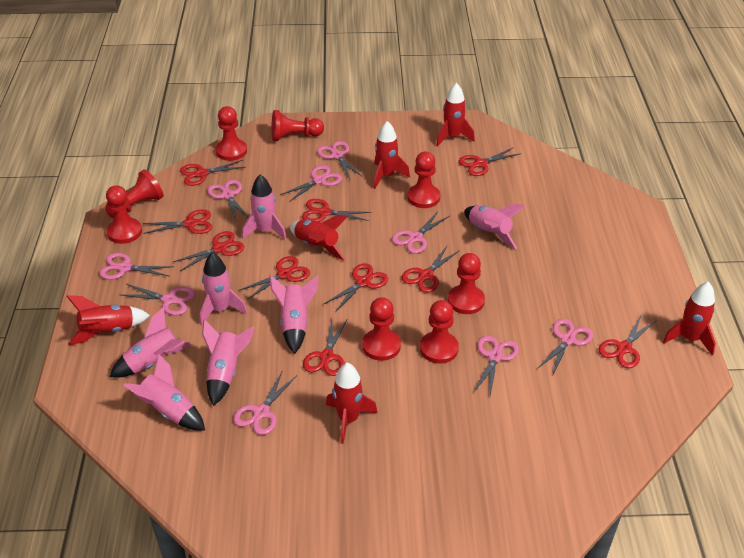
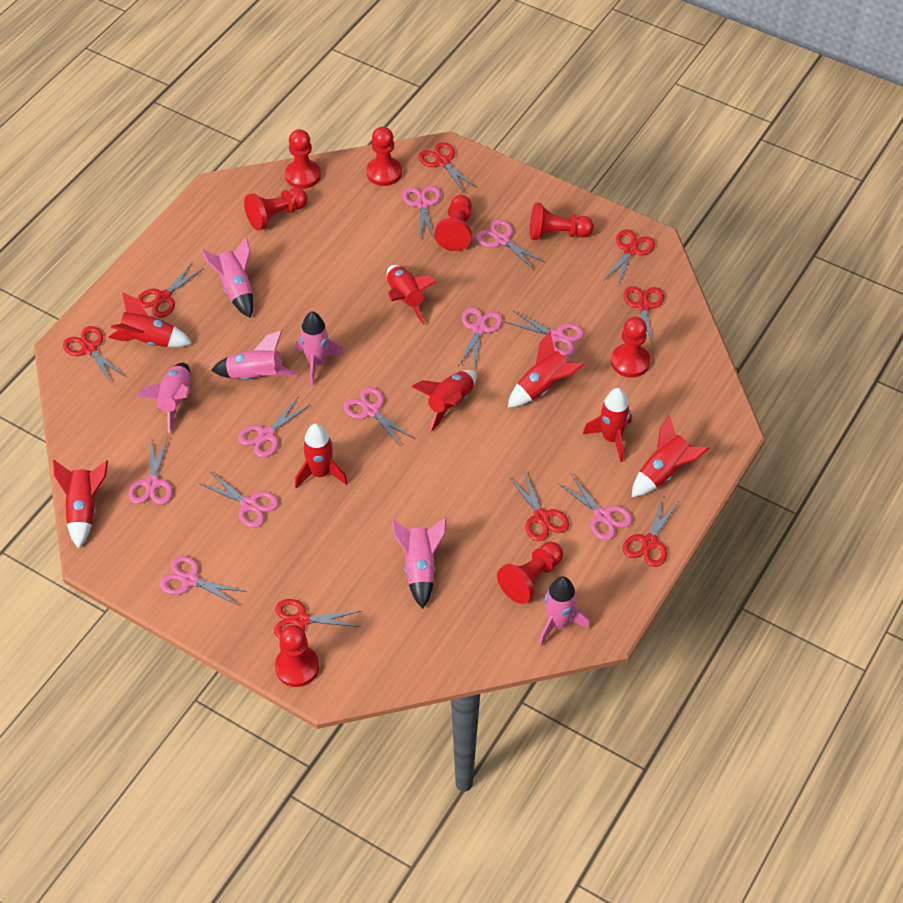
pink rocket: 7 -> 6
pink scissors: 9 -> 10
red rocket: 6 -> 8
red scissors: 10 -> 8

